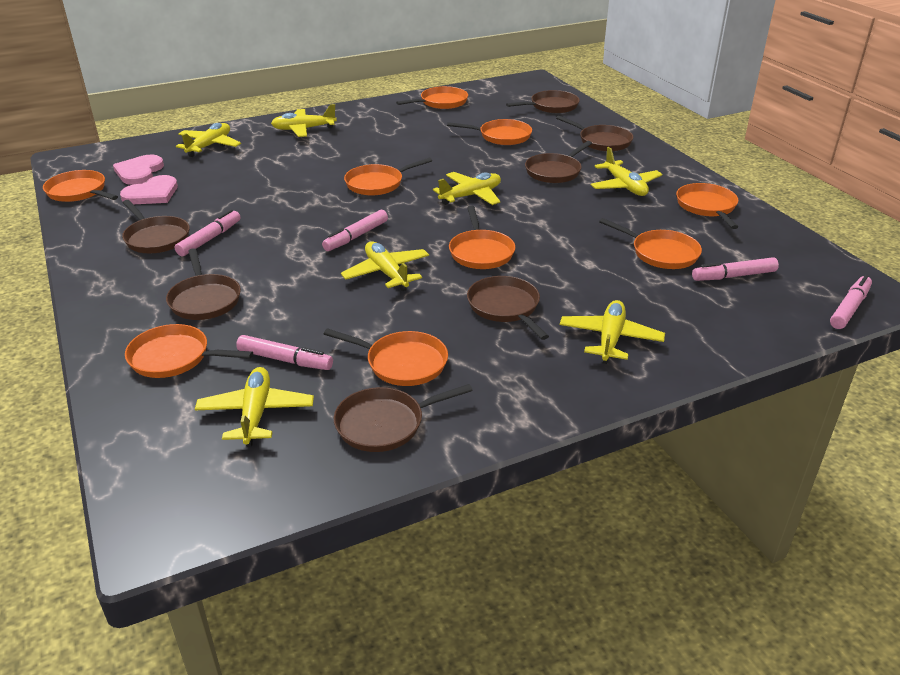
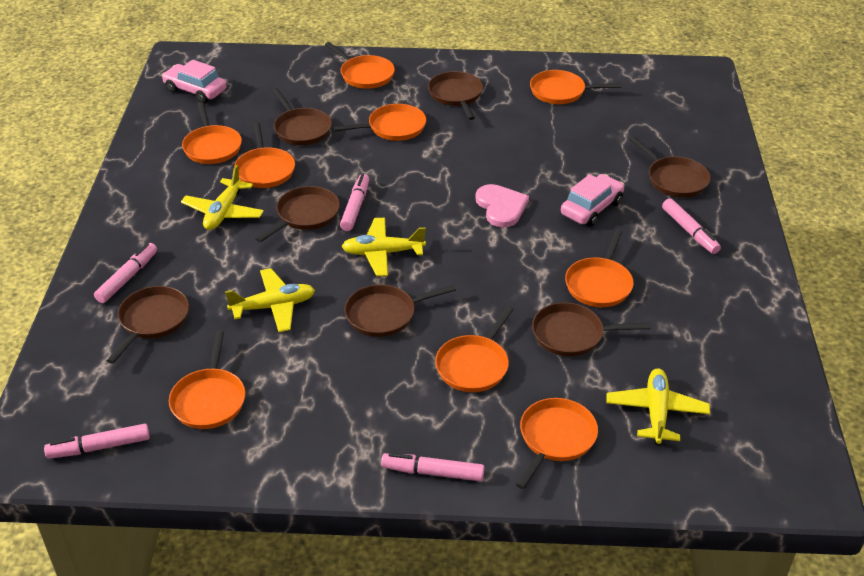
pink car: 0 -> 2
pink heart: 2 -> 1
yellow plane: 7 -> 4

